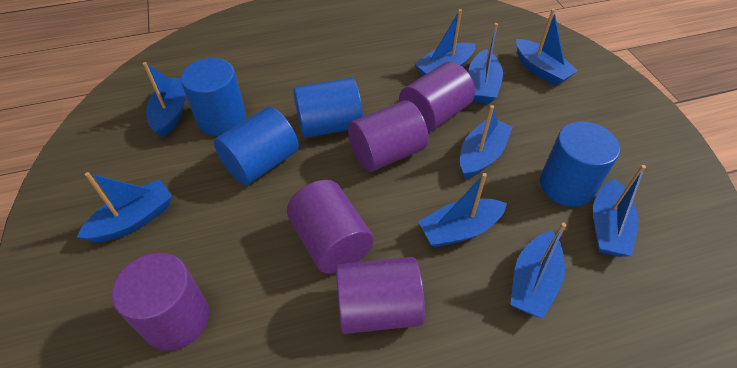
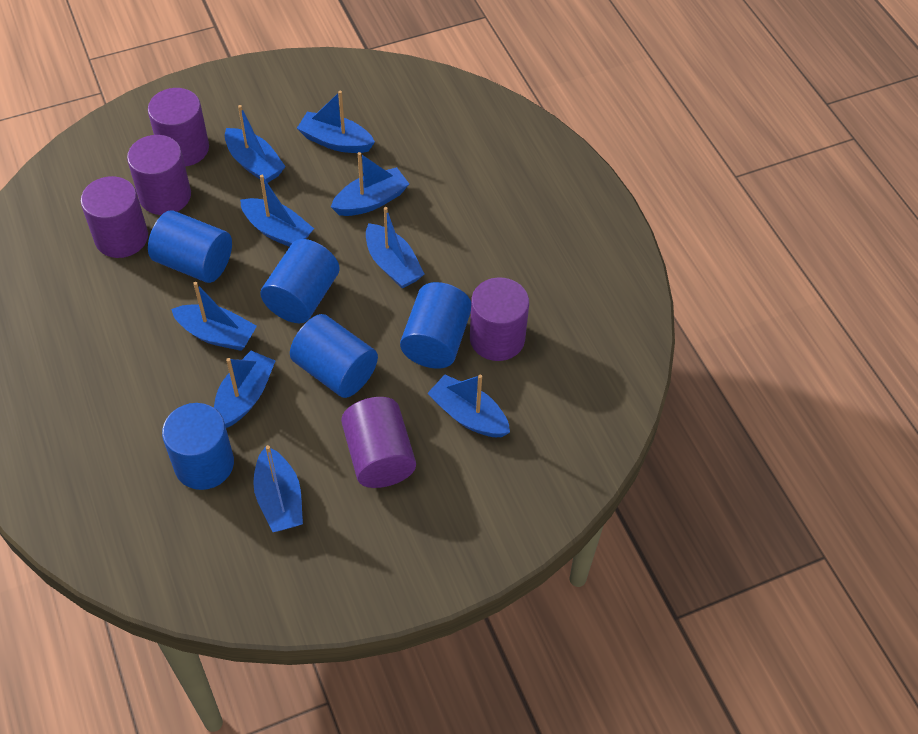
blue cylinder: 4 -> 5

